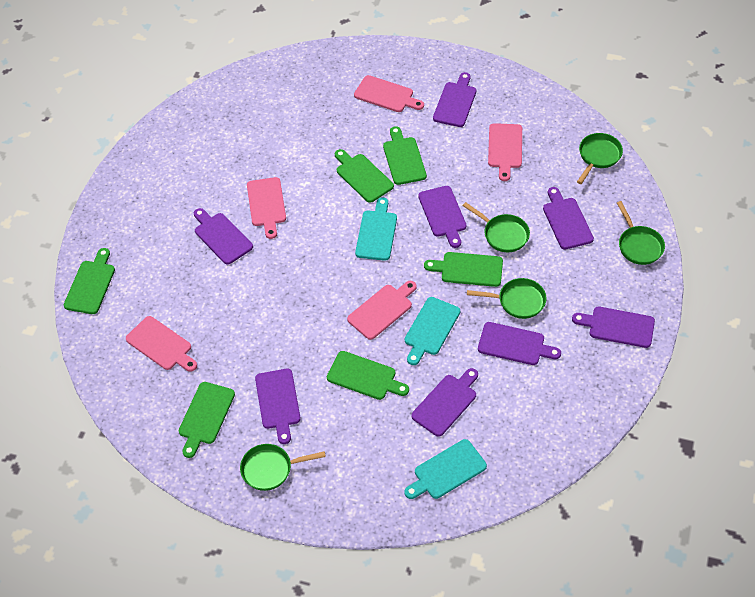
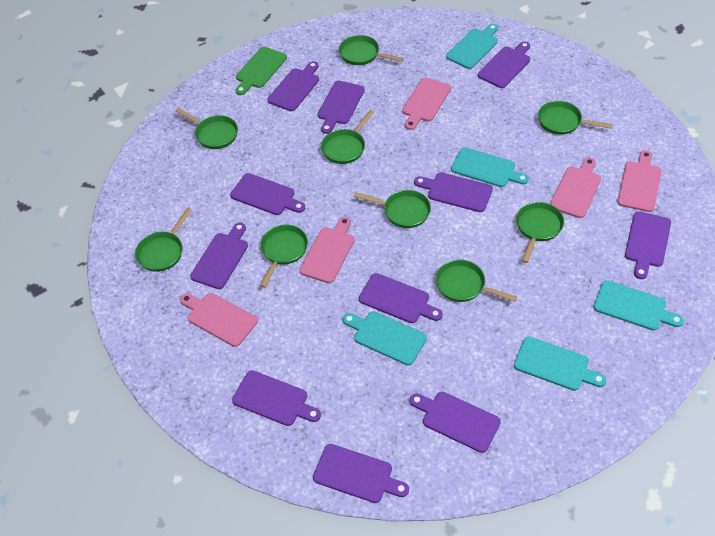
green cutting board: 6 -> 1
green pan: 5 -> 9
purple cutting board: 8 -> 11
turquoise cutting board: 3 -> 5

